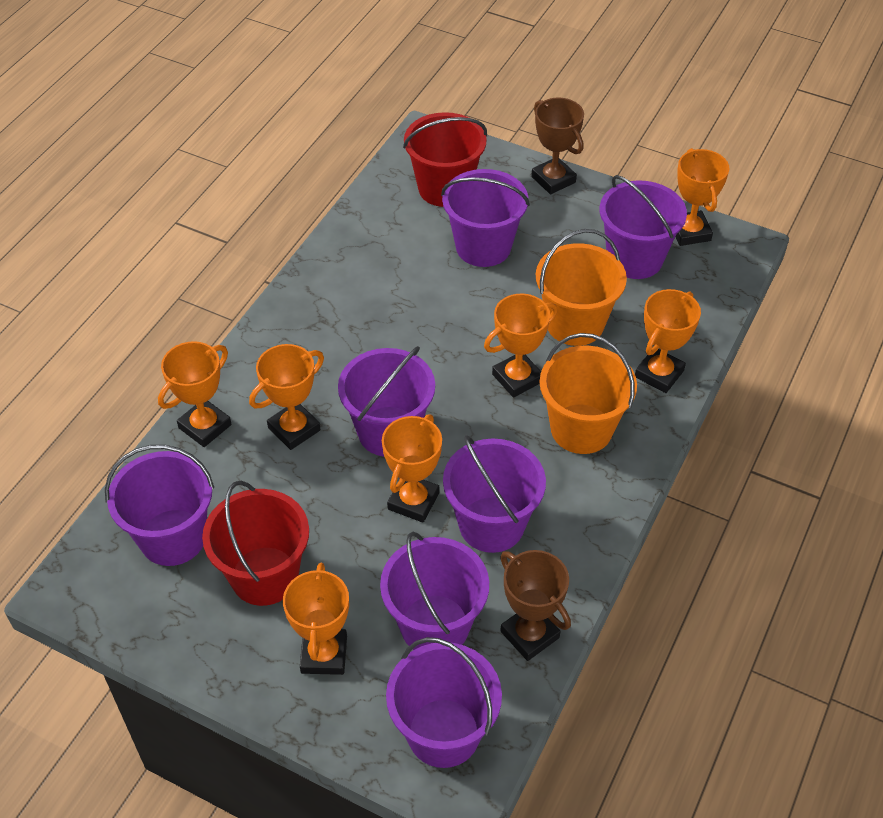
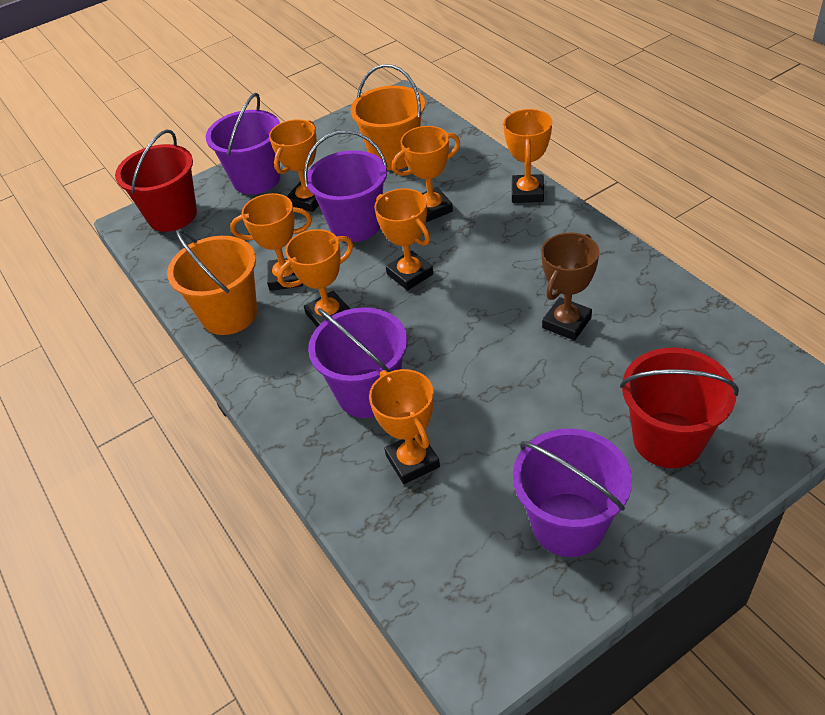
brown trophy: 2 -> 1
purple bucket: 7 -> 4

